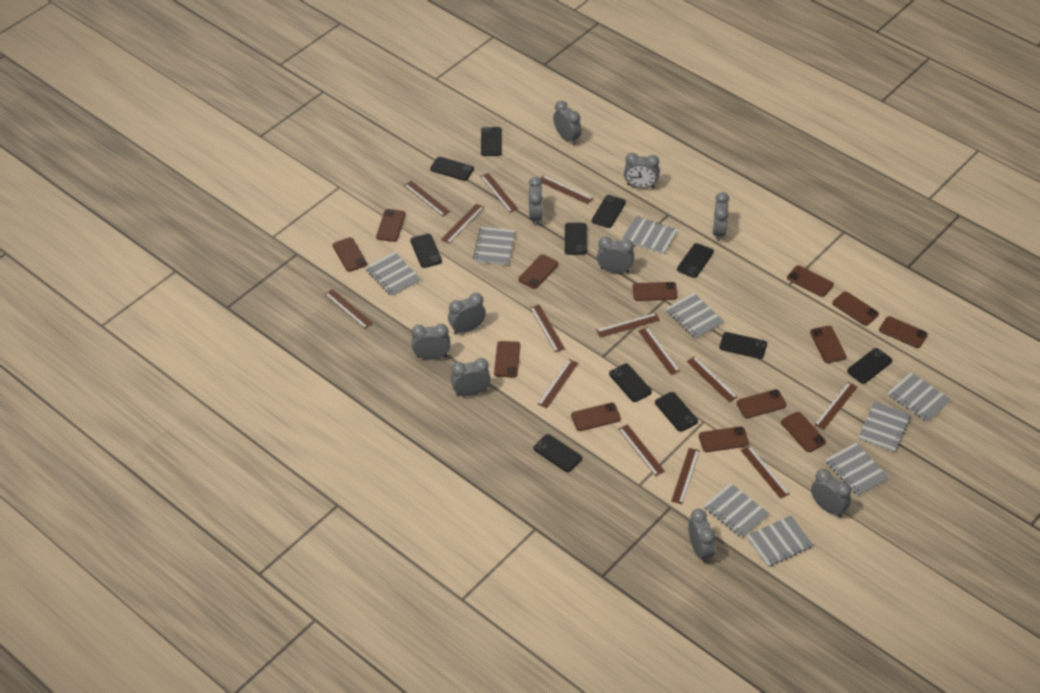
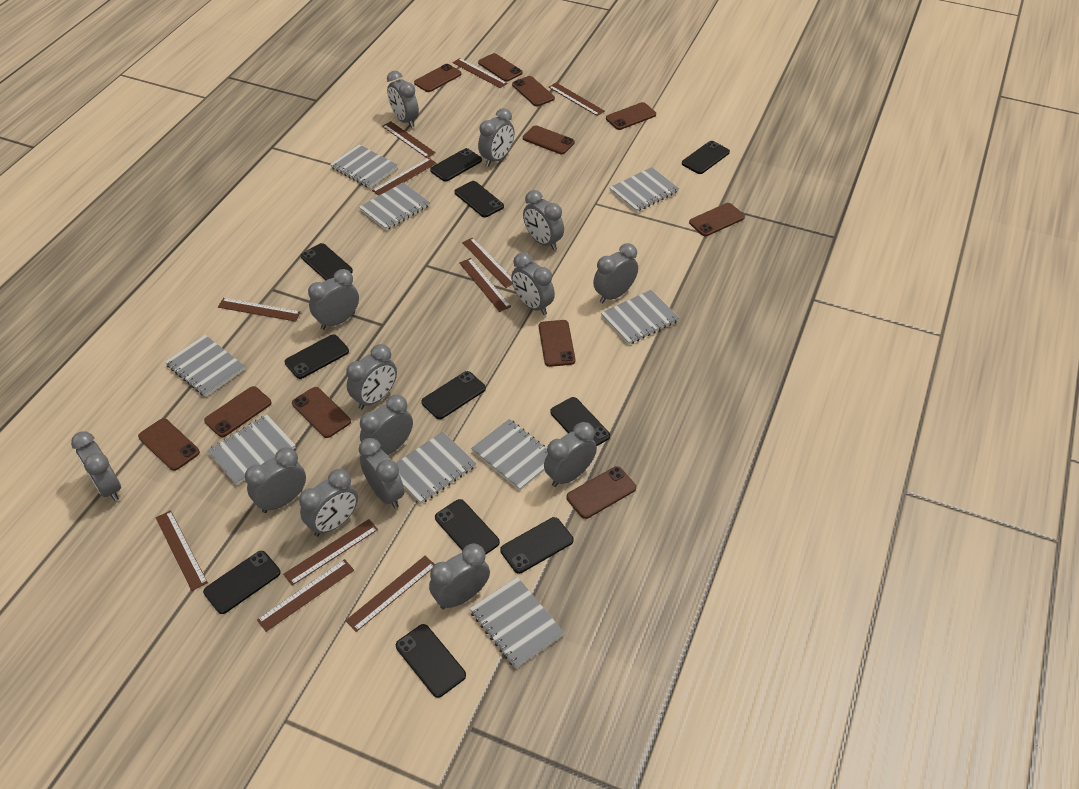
brown phone: 13 -> 11
brown ruler: 14 -> 11
grey clock: 10 -> 14

